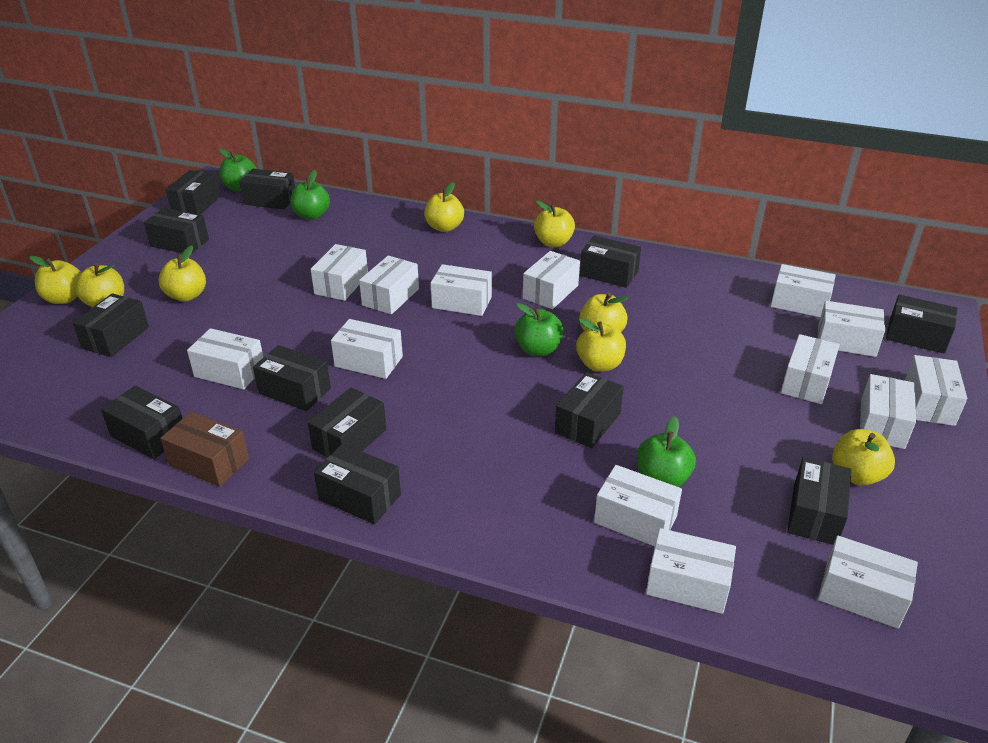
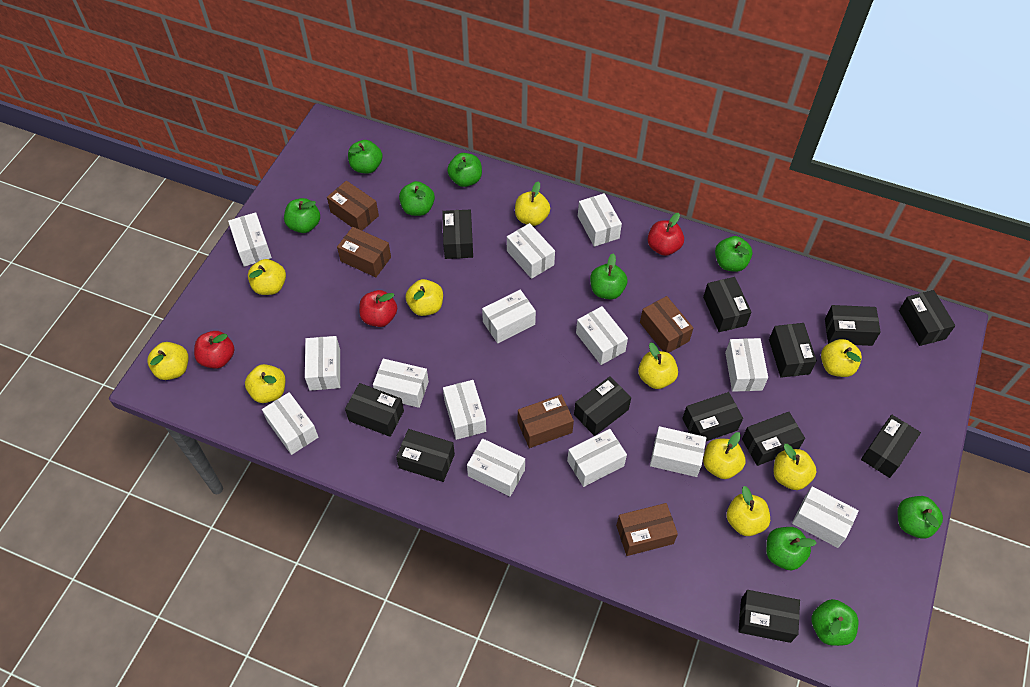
brown box: 1 -> 5
green apple: 4 -> 9
red apple: 0 -> 3
yellow apple: 8 -> 10

